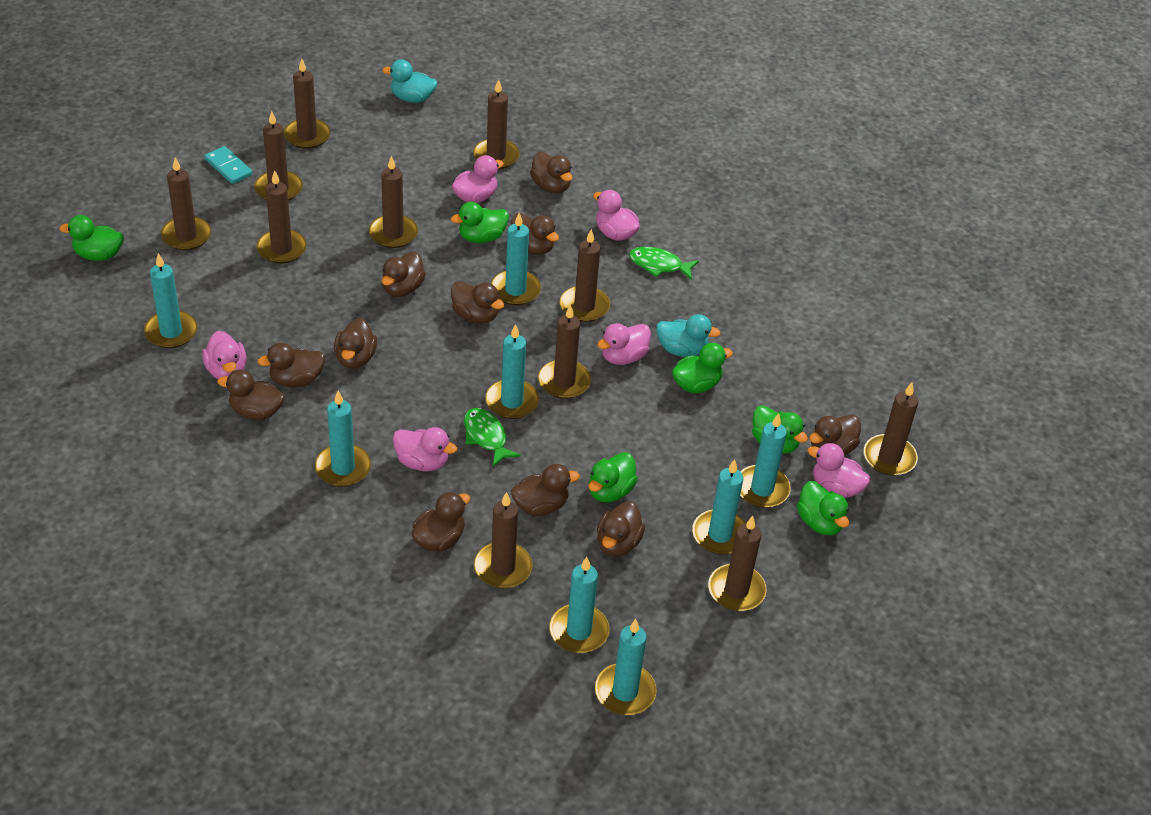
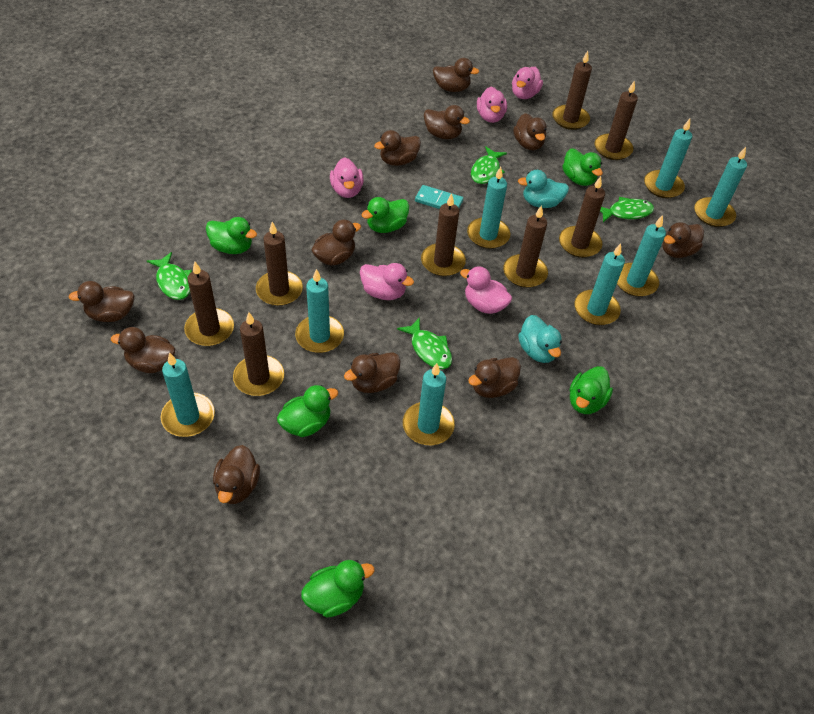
brown candle: 11 -> 8
green fish: 2 -> 4
pink duck: 6 -> 5

